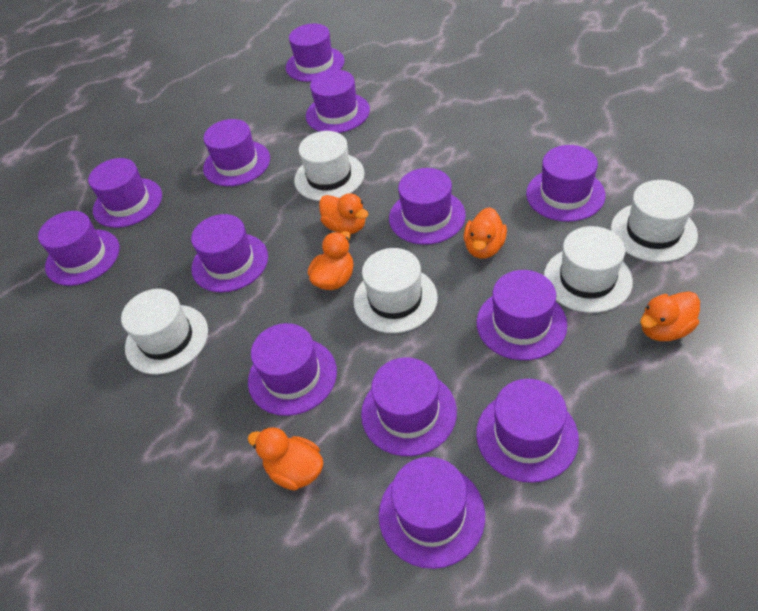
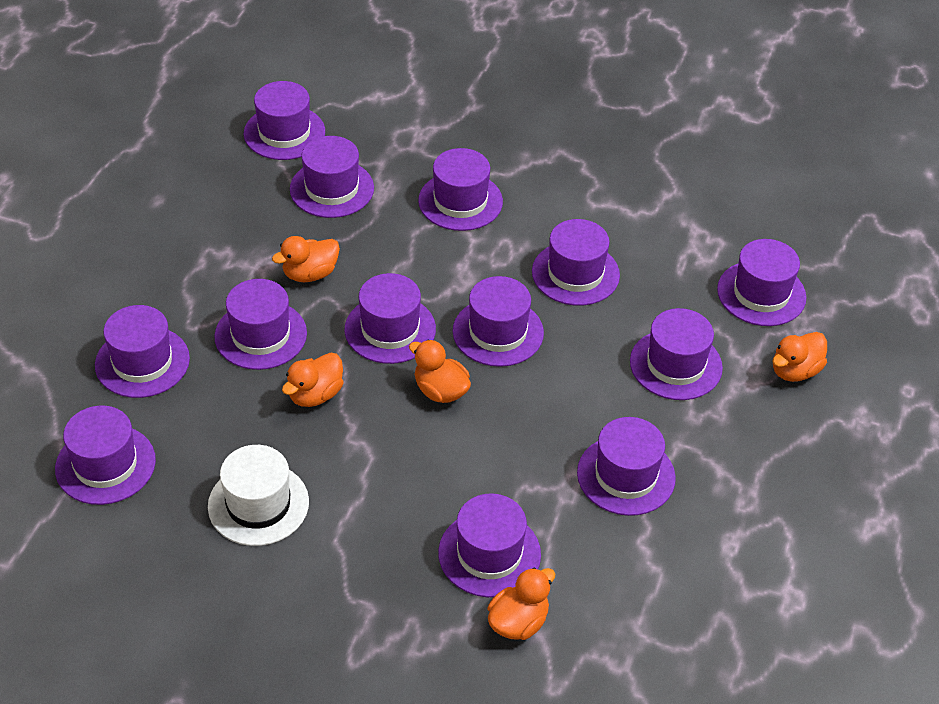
white hat: 5 -> 1

